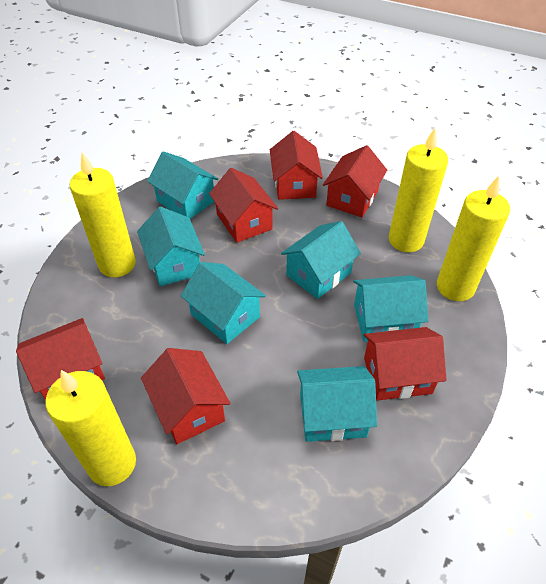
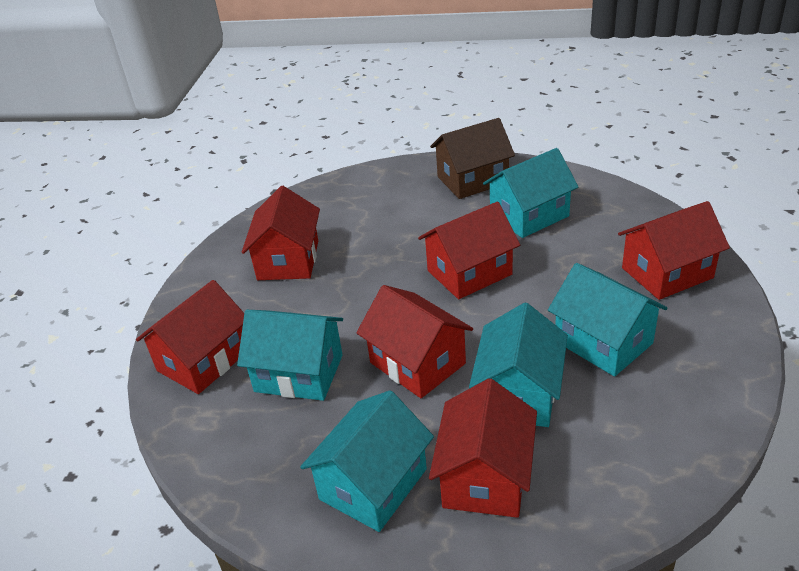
brown house: 0 -> 1
turquoise house: 6 -> 5
yellow candle: 4 -> 0

